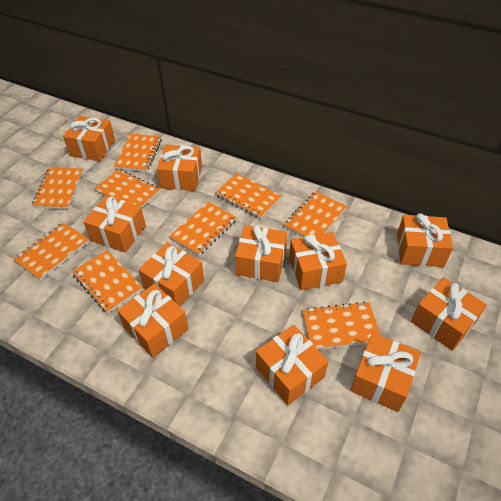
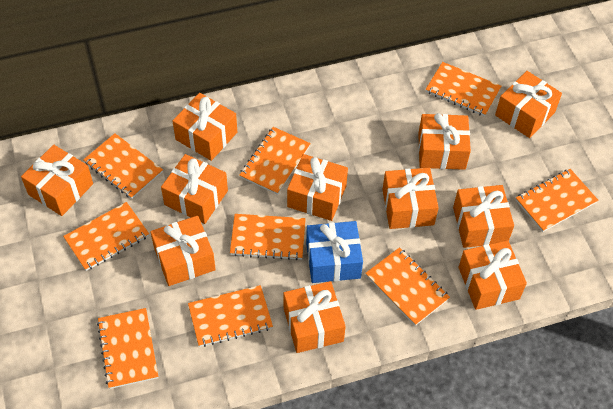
blue gift: 0 -> 1

